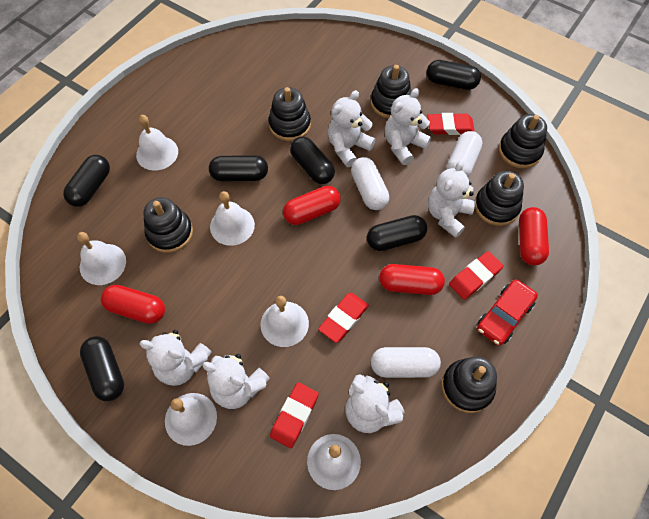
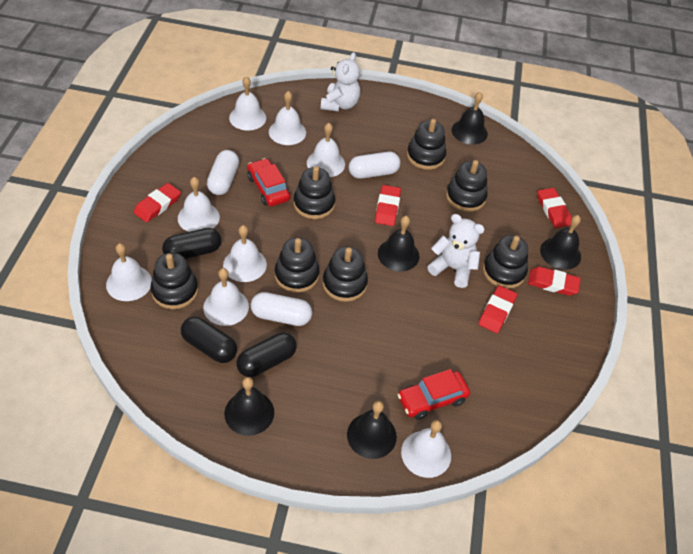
black bell: 0 -> 5
black capsule: 6 -> 3
black stacking toy: 6 -> 7
red capsule: 4 -> 0
red car: 1 -> 2
red eraser: 4 -> 5
white bell: 6 -> 8
white teddy bear: 6 -> 2

